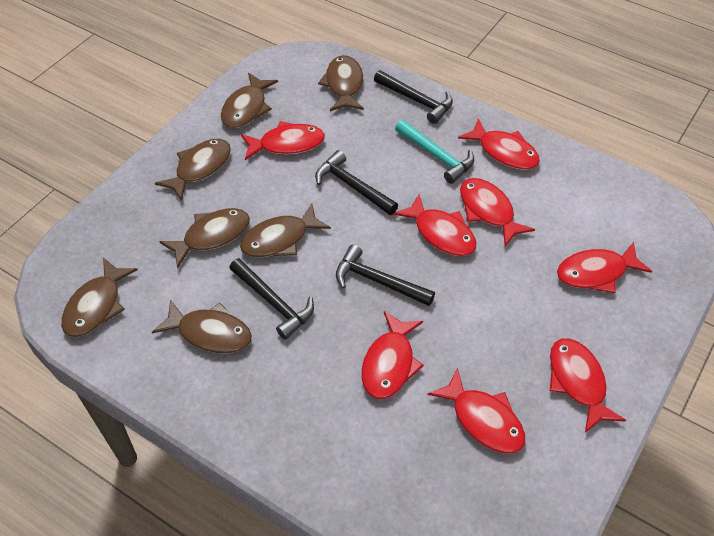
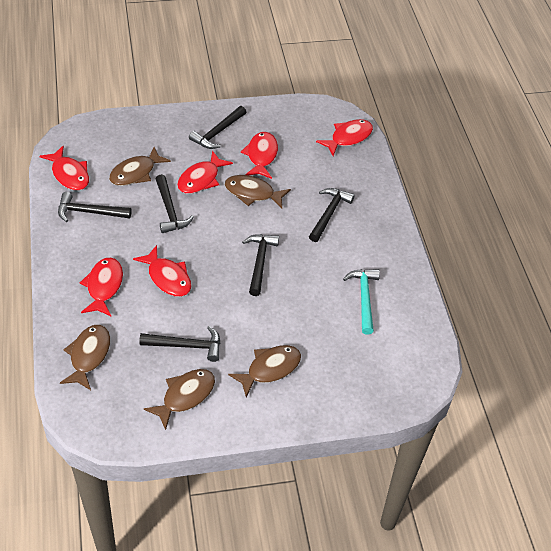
black hammer: 4 -> 6
brown fish: 7 -> 5
red fish: 8 -> 6

